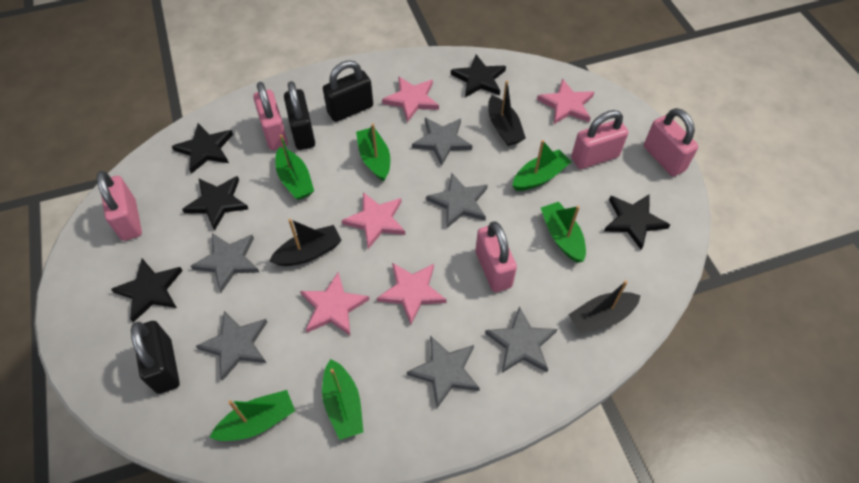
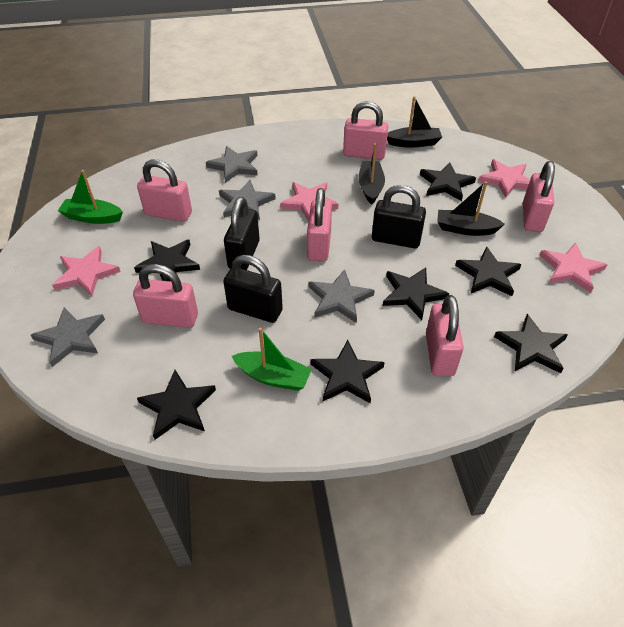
black star: 5 -> 7
green boat: 6 -> 2
grey star: 6 -> 4
pink padlock: 5 -> 6
pink star: 5 -> 4

